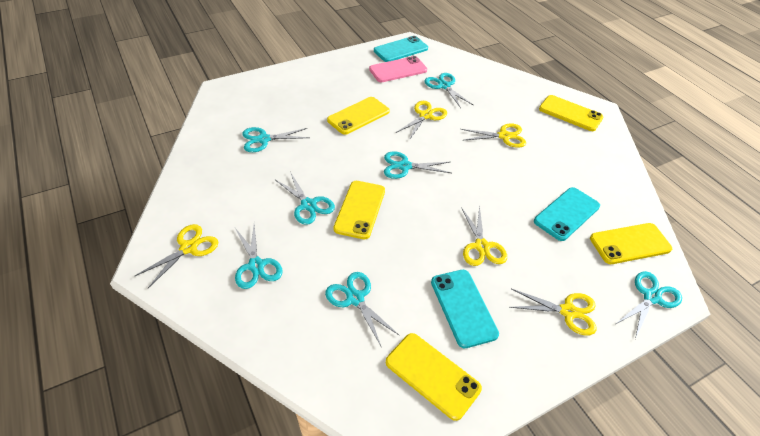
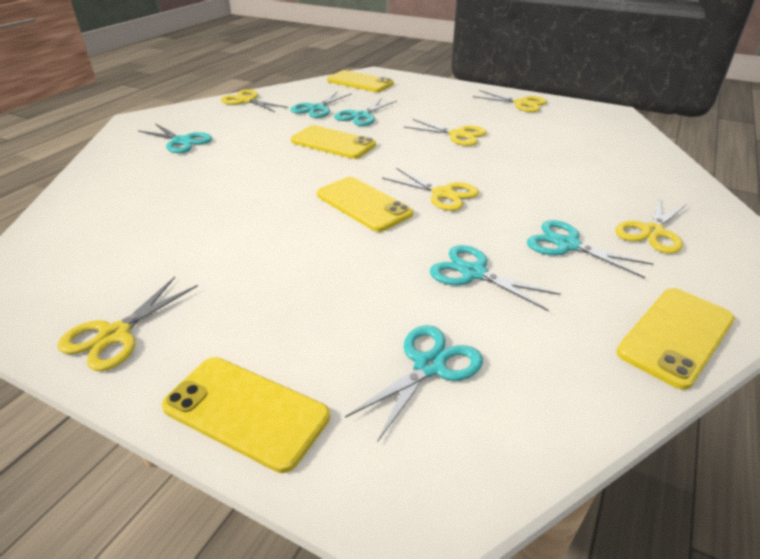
pink phone: 1 -> 0
turquoise phone: 3 -> 0
turquoise scissors: 7 -> 6
yellow scissors: 5 -> 6

